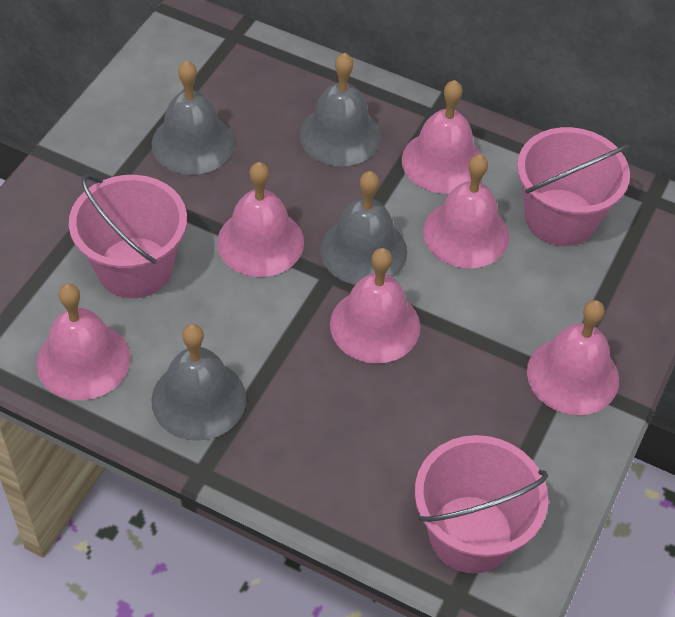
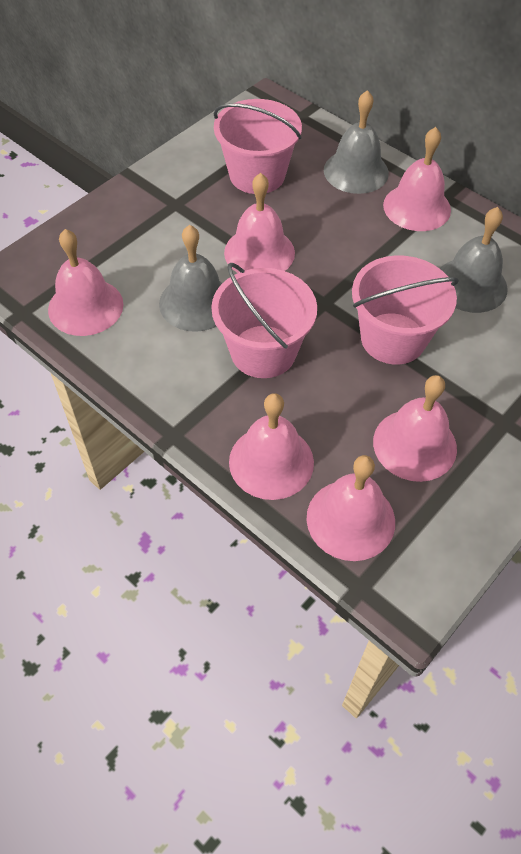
grey bell: 4 -> 3

